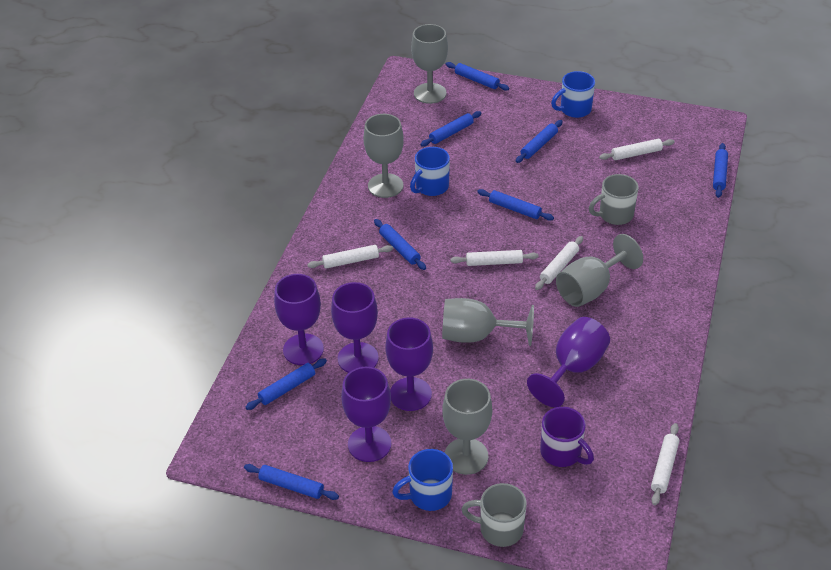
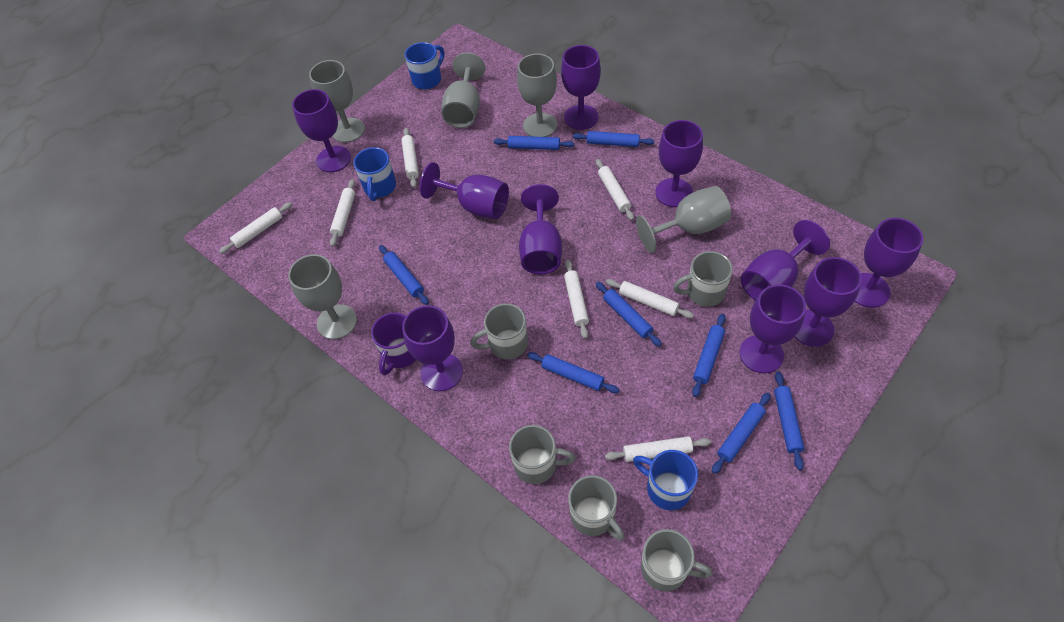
grey mug: 2 -> 5
purple goblet: 5 -> 10
white rolling pin: 5 -> 7

